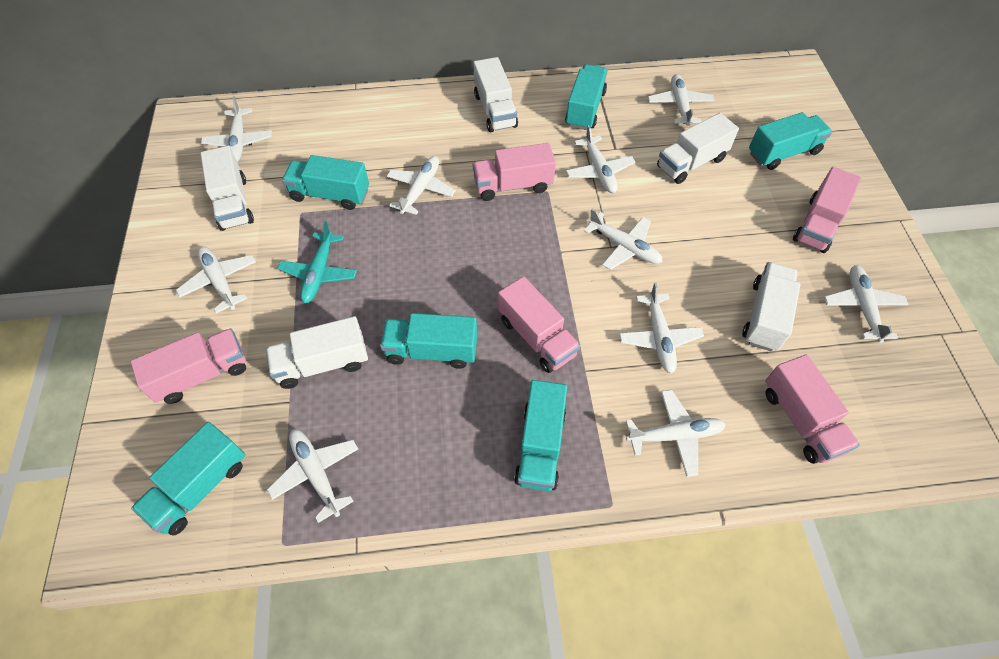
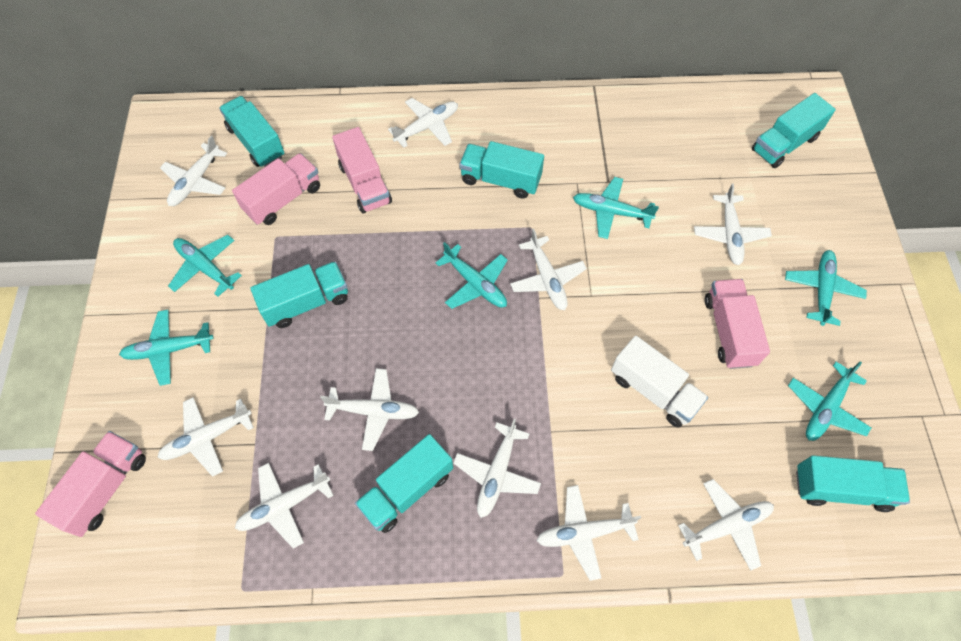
pink truck: 5 -> 4
turquoise plane: 1 -> 6
white truck: 5 -> 1

